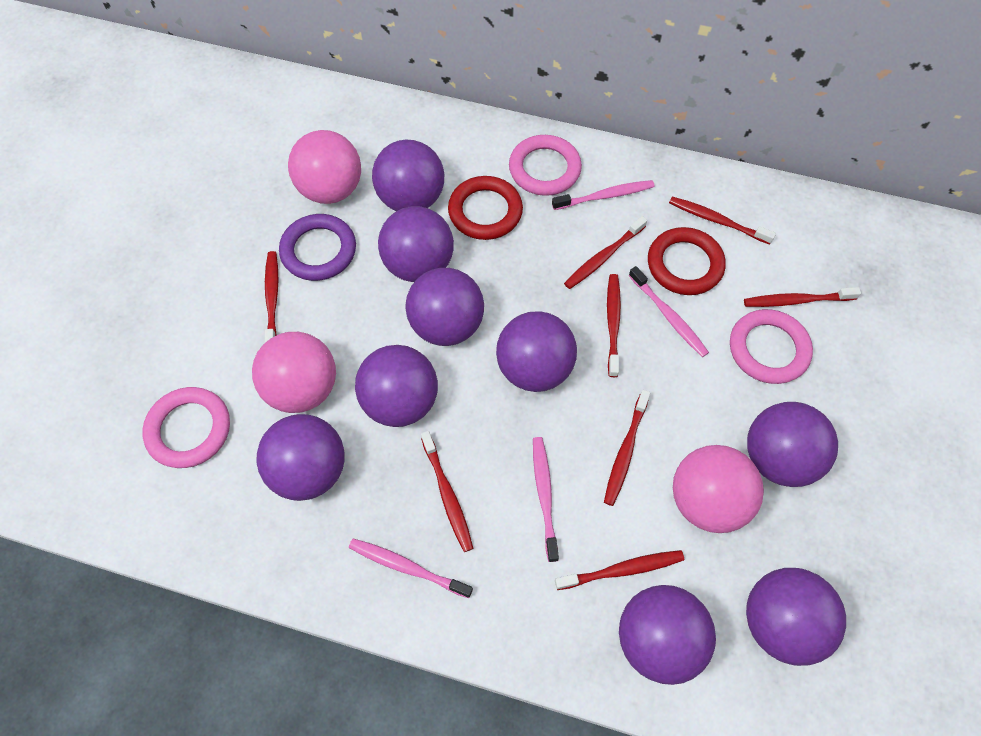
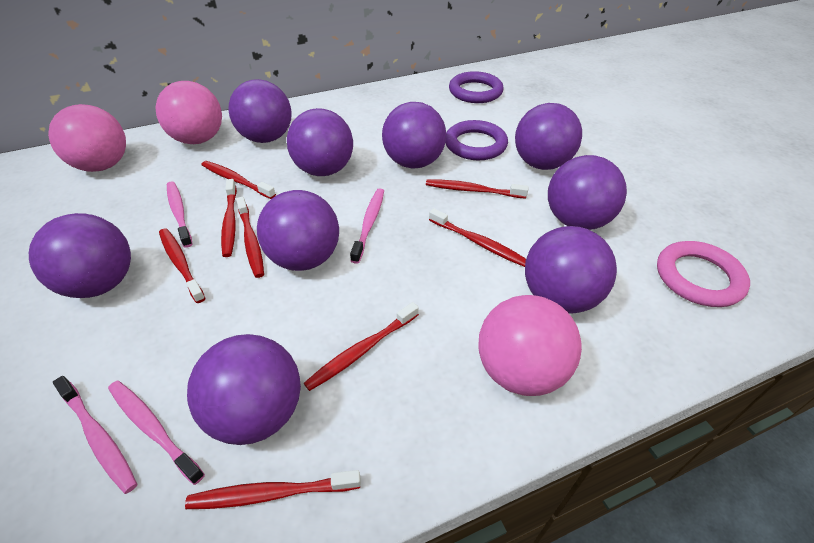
pink ring: 3 -> 1
purple ring: 1 -> 2
red ring: 2 -> 0

